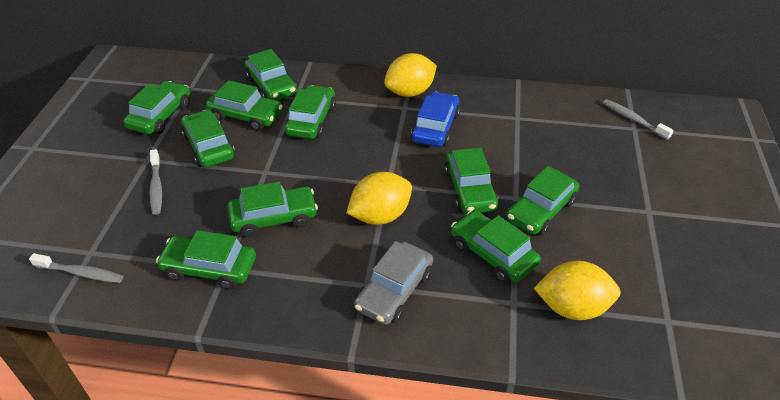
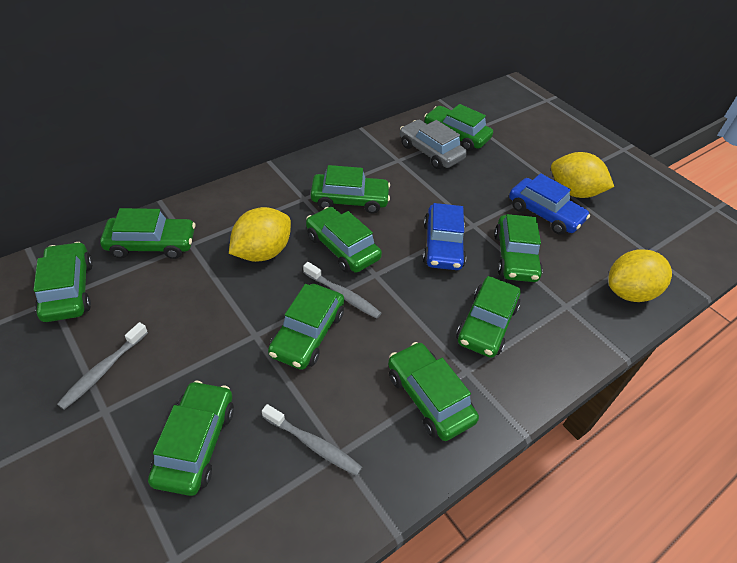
blue car: 1 -> 2

